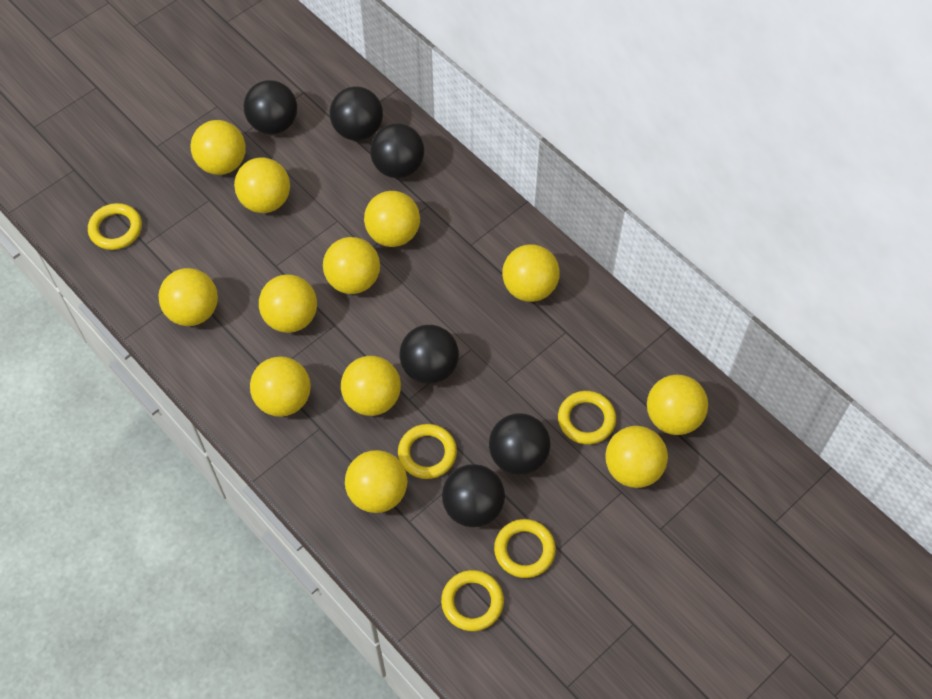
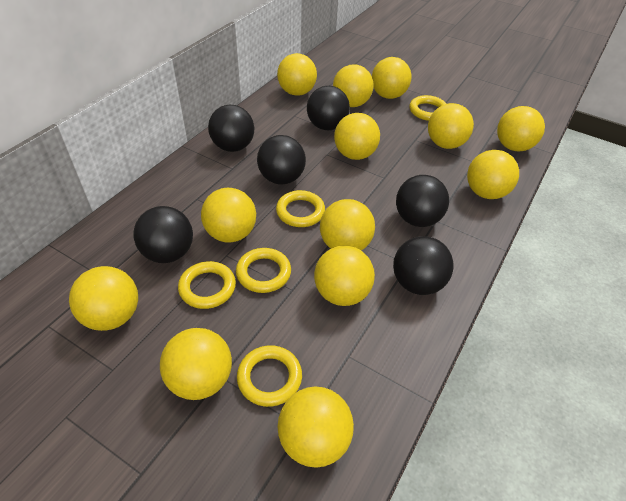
yellow ball: 12 -> 13

